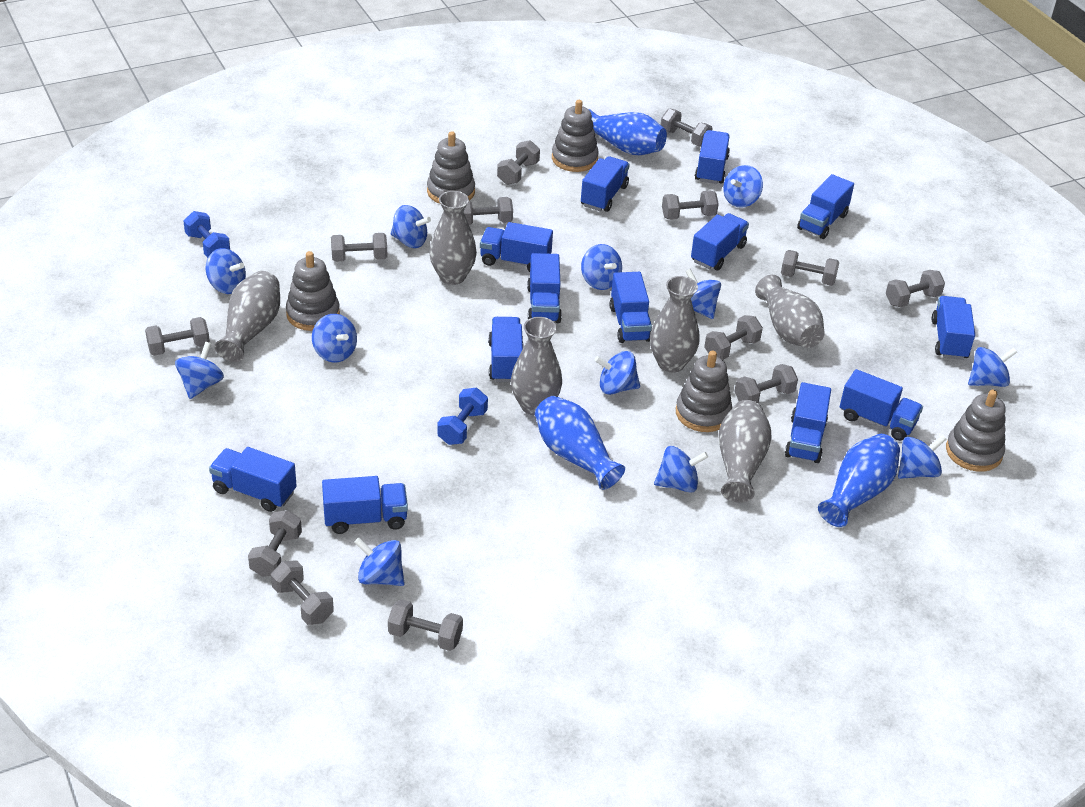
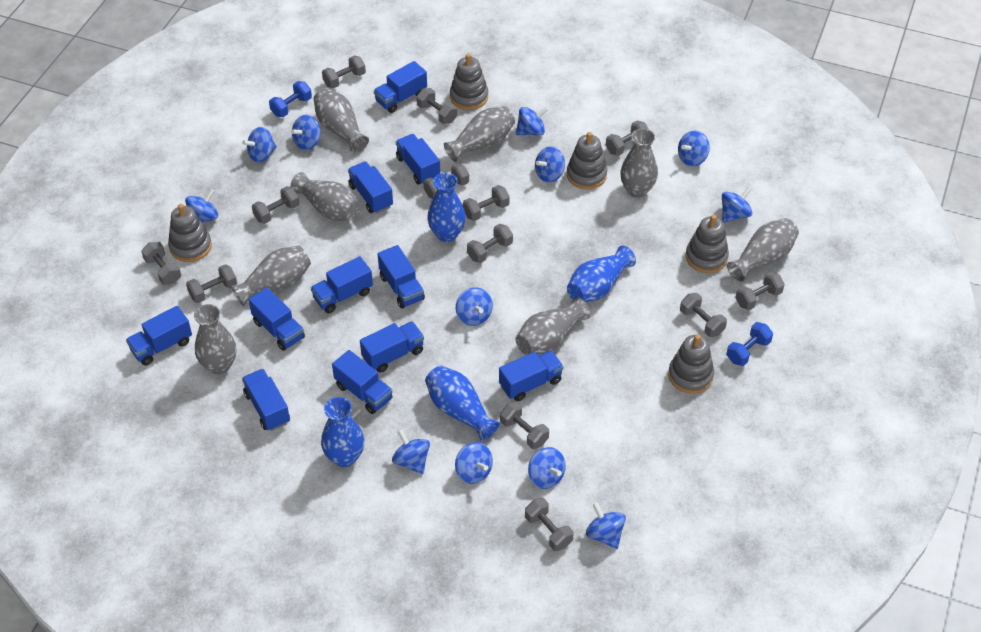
blue truck: 13 -> 11
blue vase: 3 -> 4
grey vase: 6 -> 8

